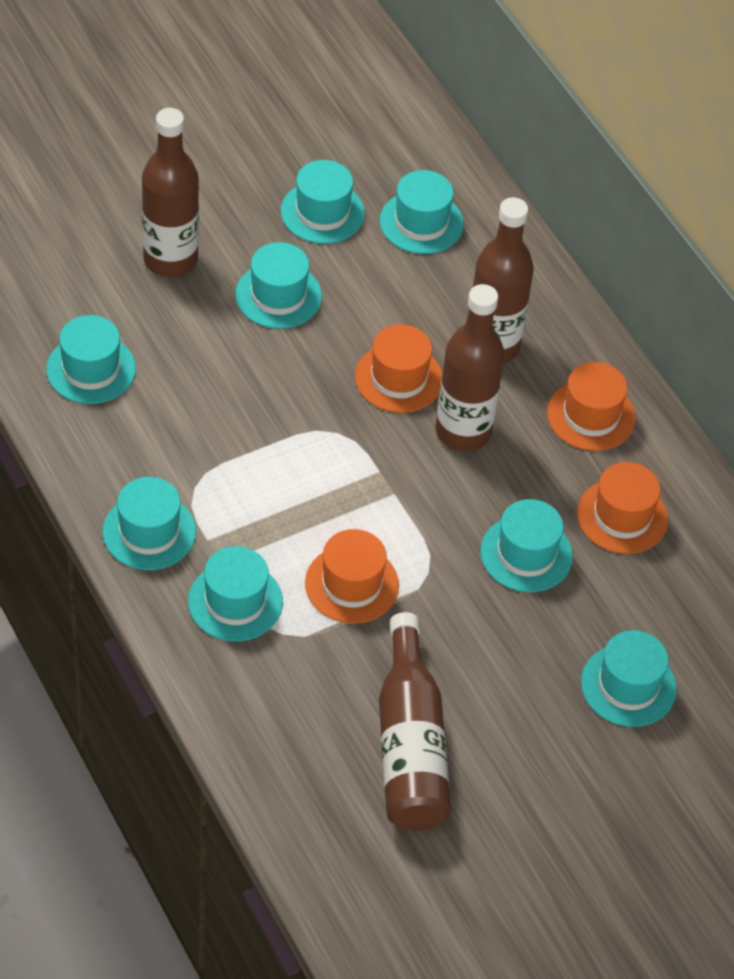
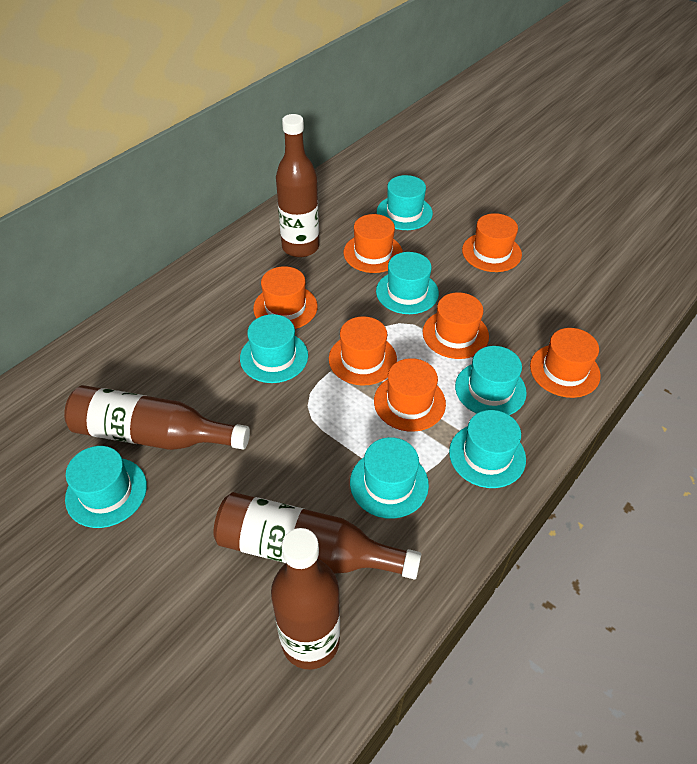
orange hat: 4 -> 7
turquoise hat: 8 -> 7

